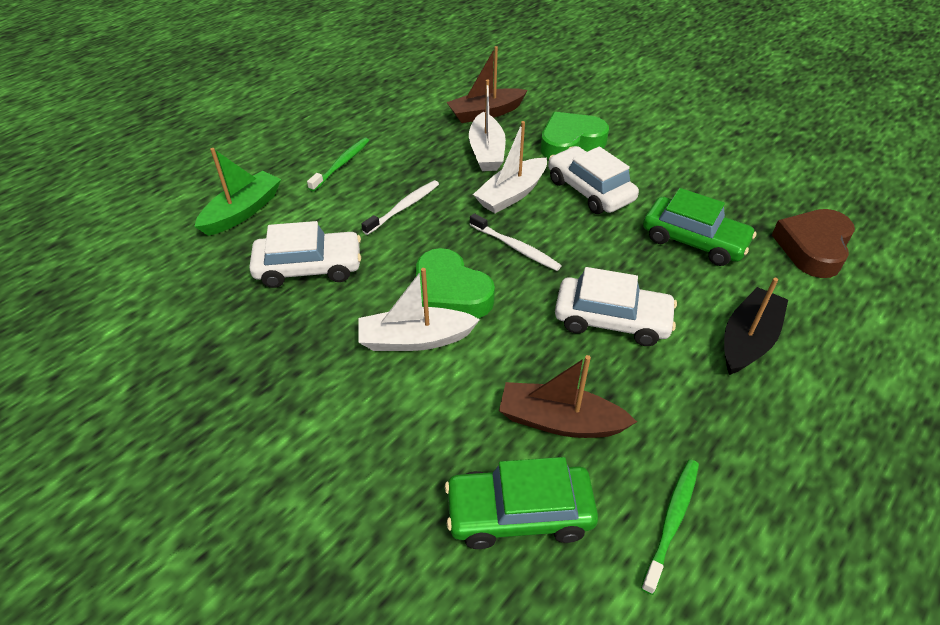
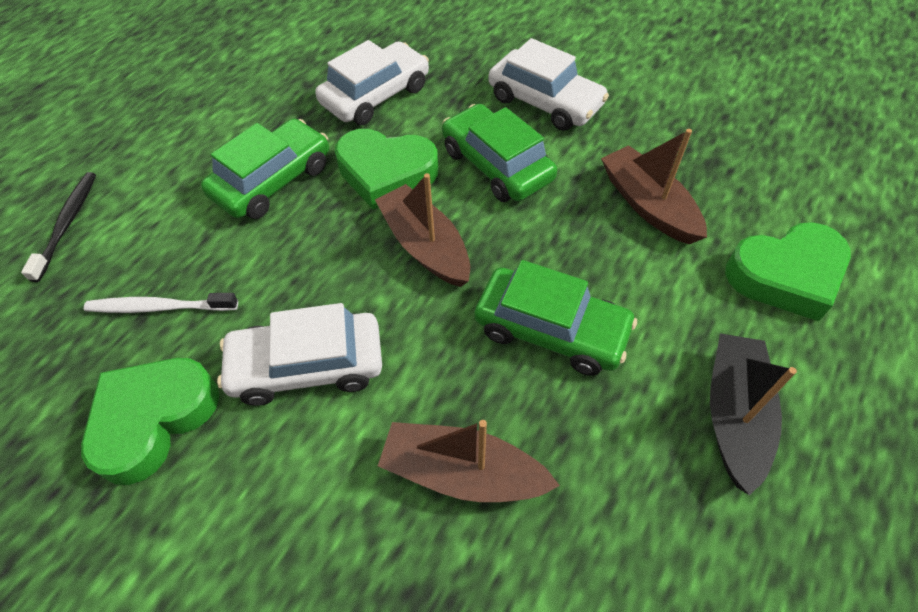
black toothbrush: 0 -> 1
brown boat: 2 -> 3
brown heart: 1 -> 0
green boat: 1 -> 0
green car: 2 -> 3
green heart: 2 -> 3
green toothbrush: 2 -> 0
white boat: 3 -> 0
white toothbrush: 2 -> 1

